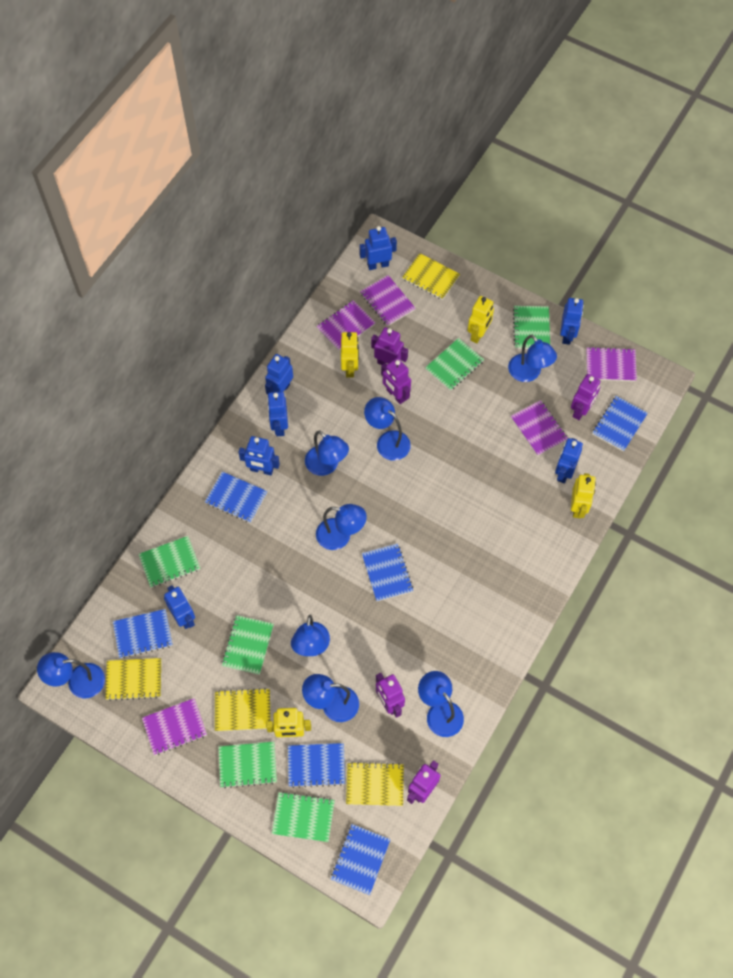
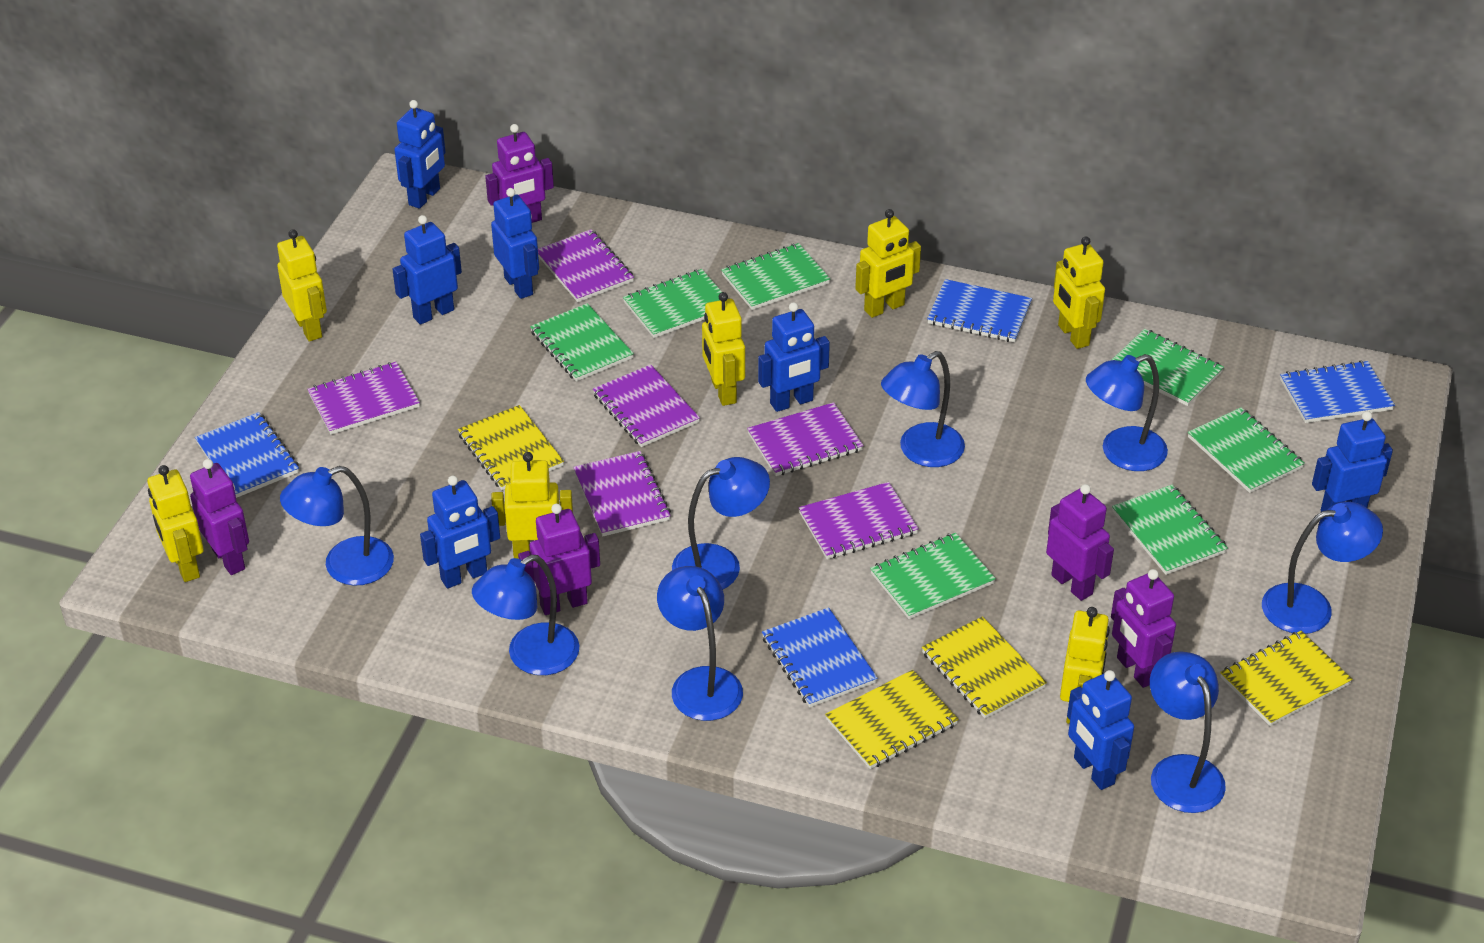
blue notebook: 6 -> 4
green notebook: 6 -> 7
purple notebook: 5 -> 6
yellow robot: 4 -> 7

